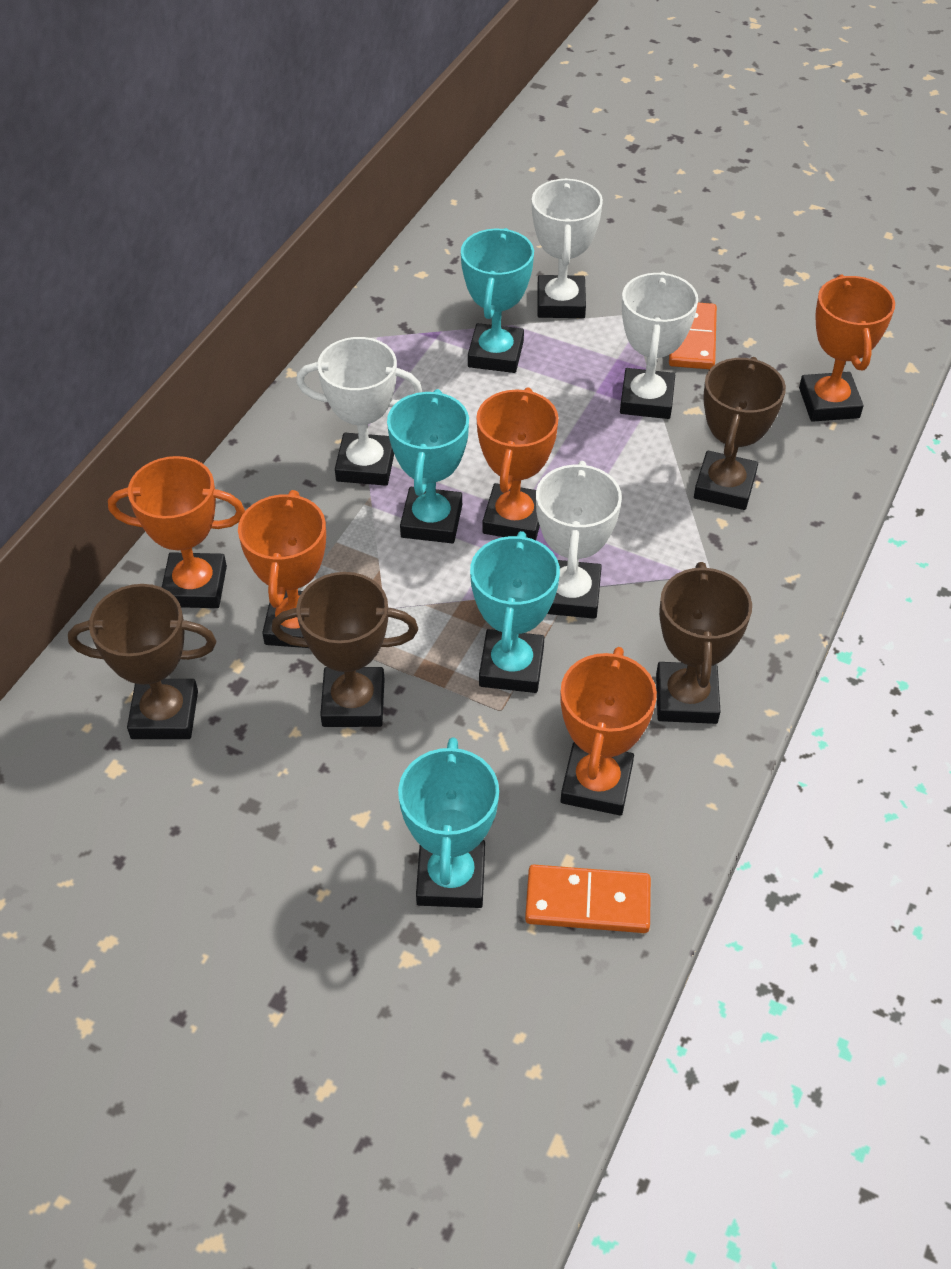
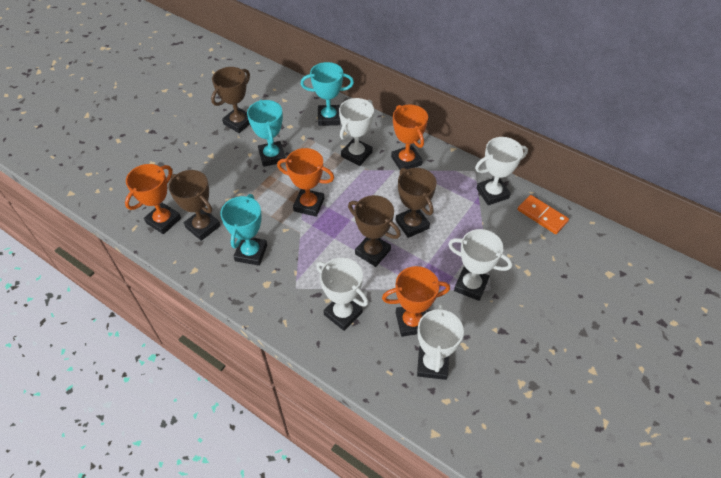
orange domino: 2 -> 1
orange trophy: 5 -> 4
turquoise trophy: 4 -> 3
white trophy: 4 -> 5

